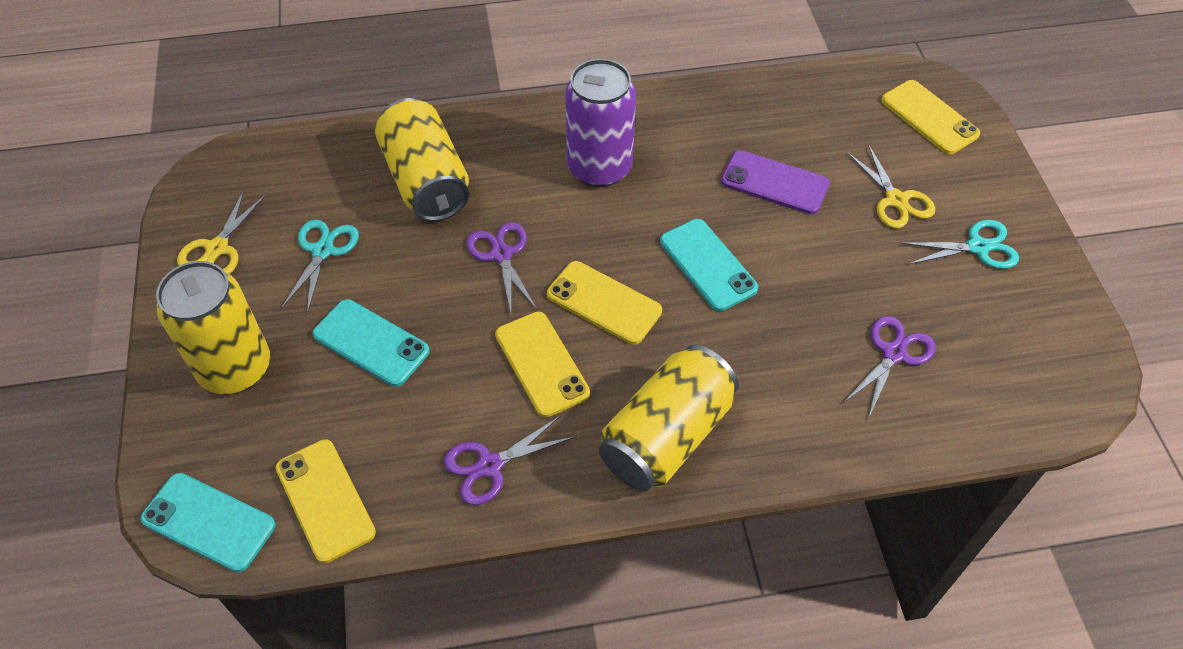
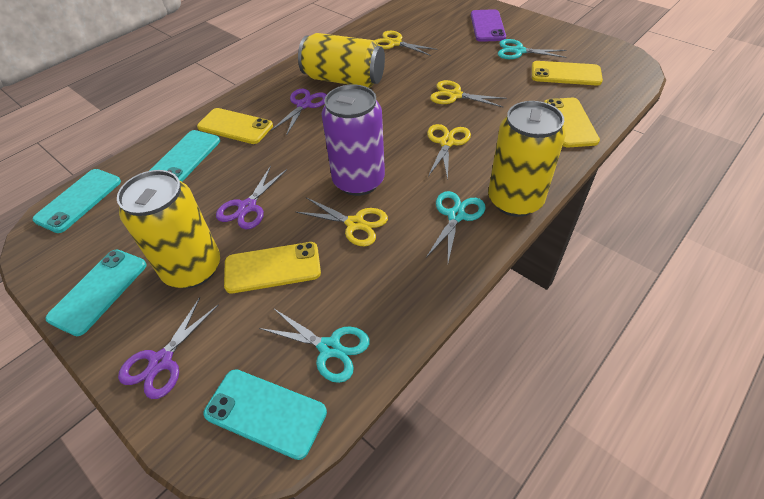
turquoise phone: 3 -> 4
turquoise scissors: 2 -> 3
yellow scissors: 2 -> 4

